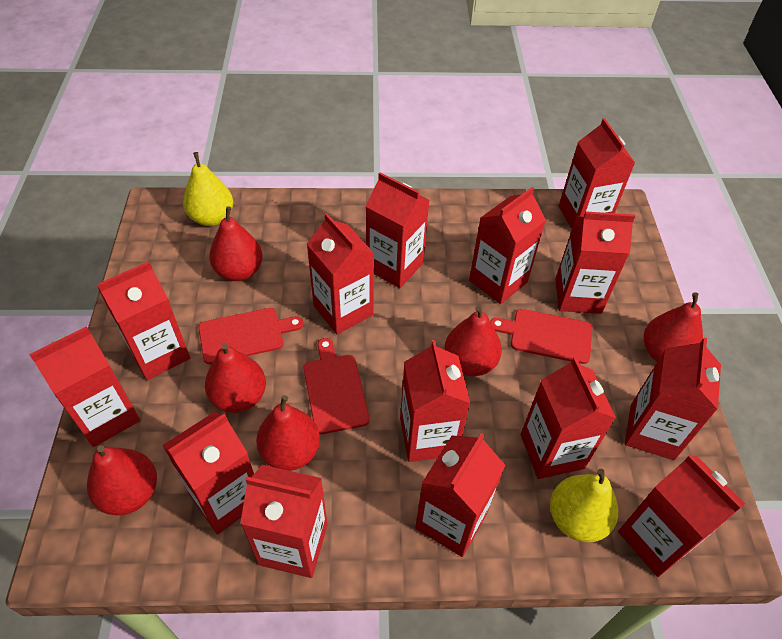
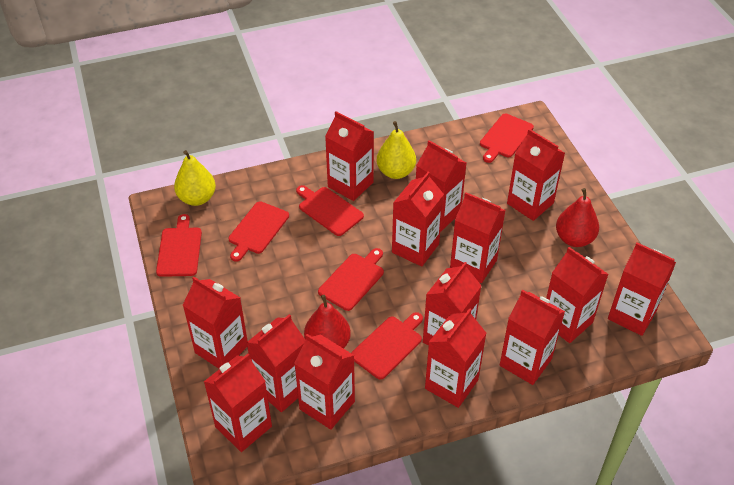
red cutting board: 3 -> 6
red pear: 6 -> 2

